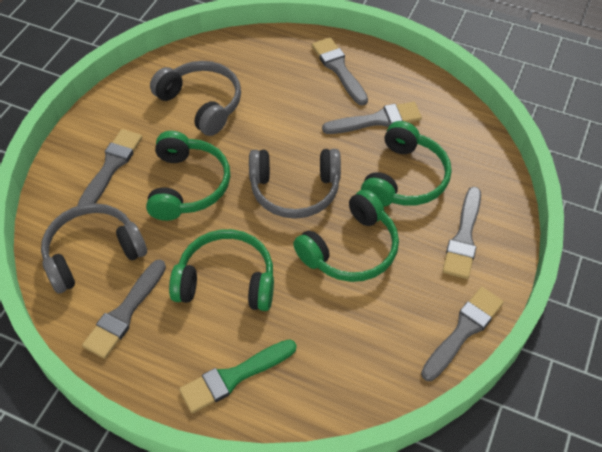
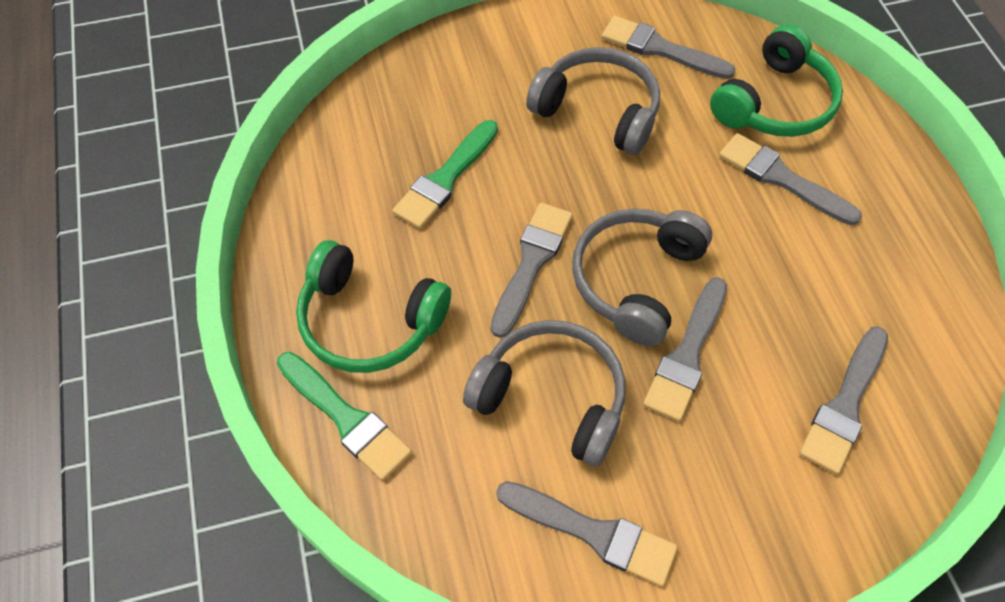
green brush: 1 -> 2
green headphones: 4 -> 2

